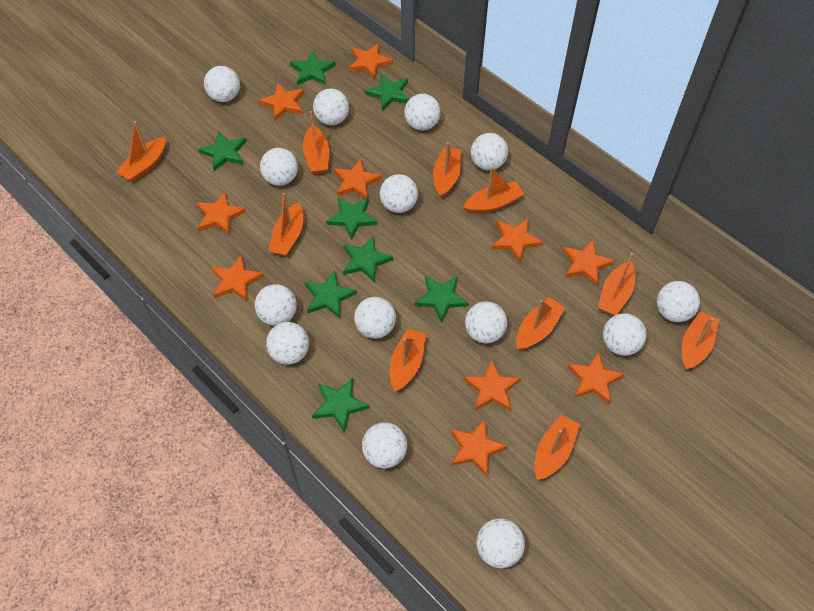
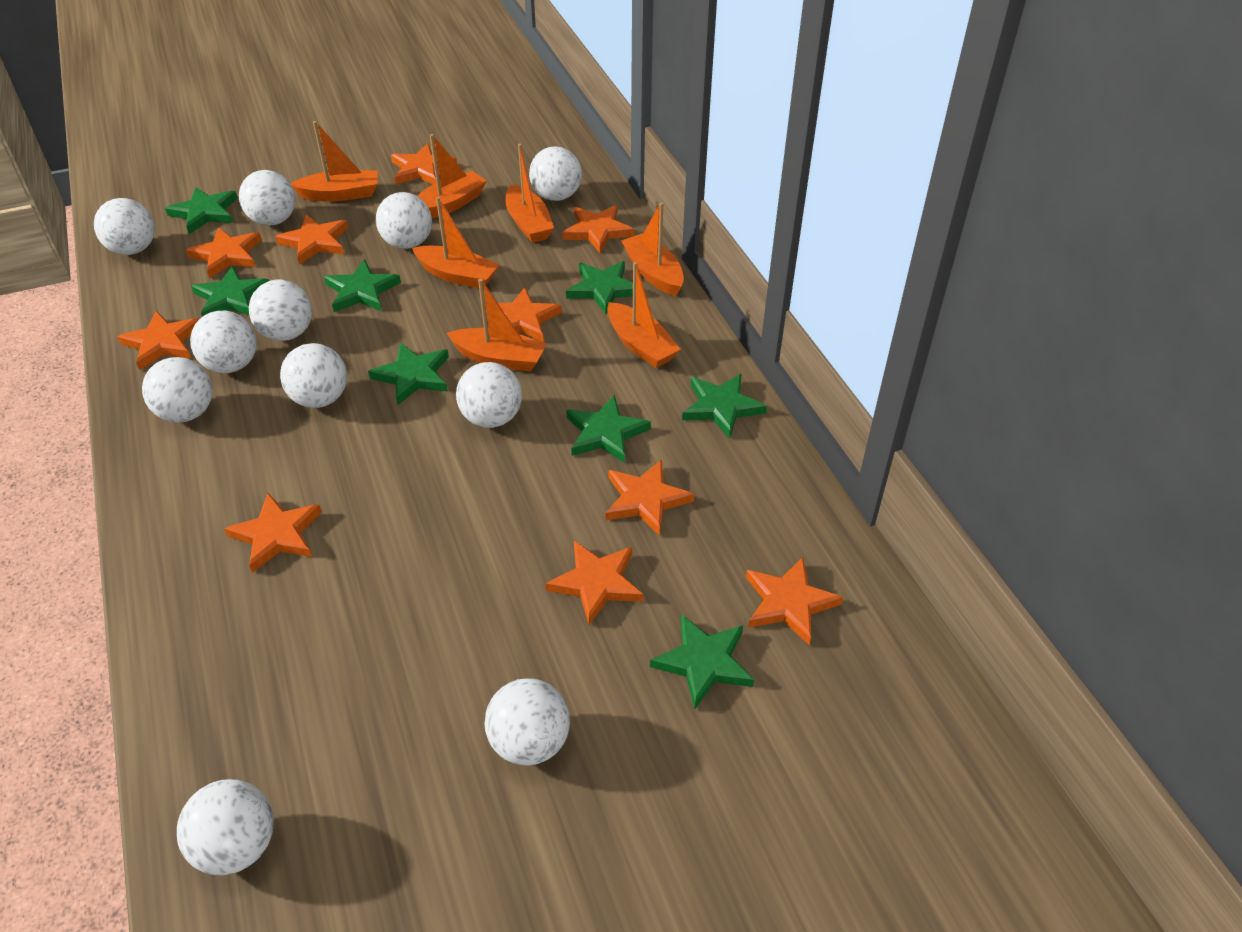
orange boat: 10 -> 7
white ball: 14 -> 11

